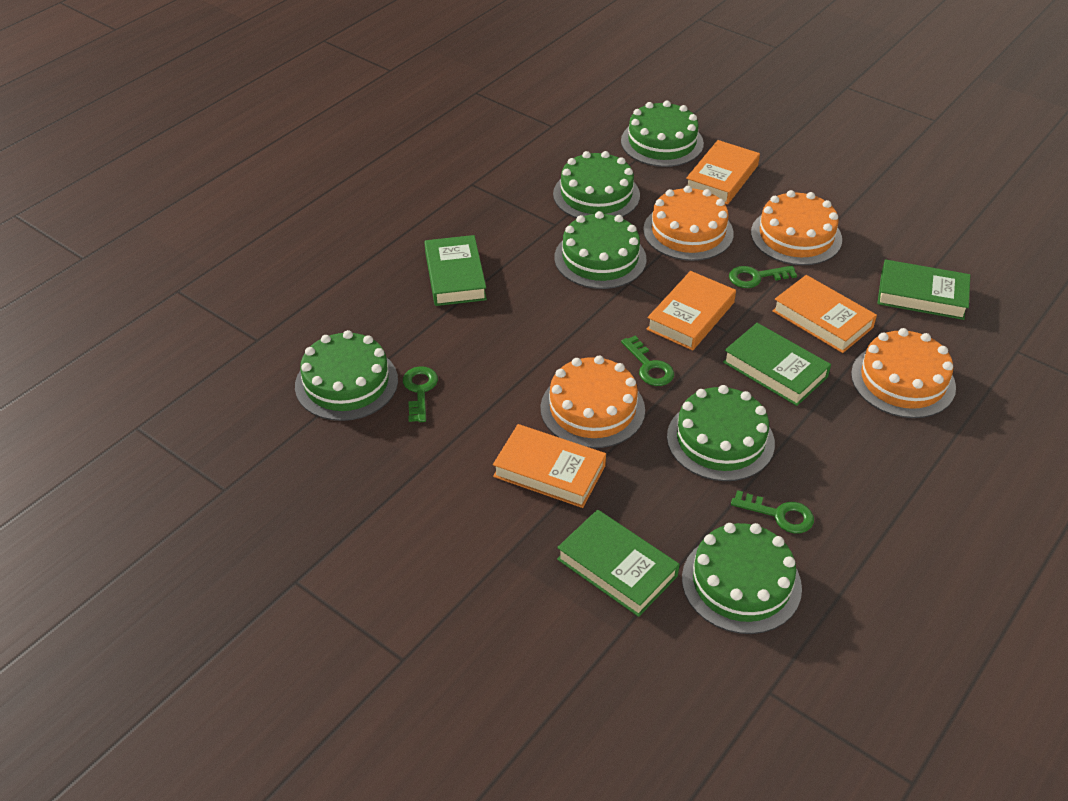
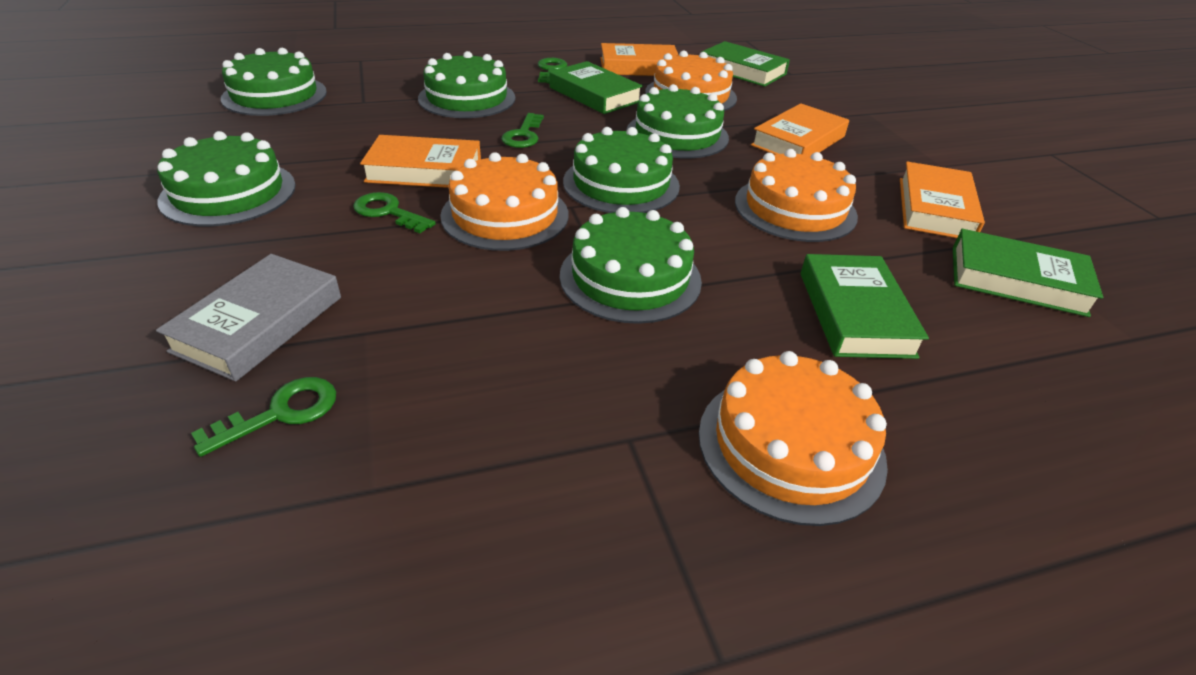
grey book: 0 -> 1

